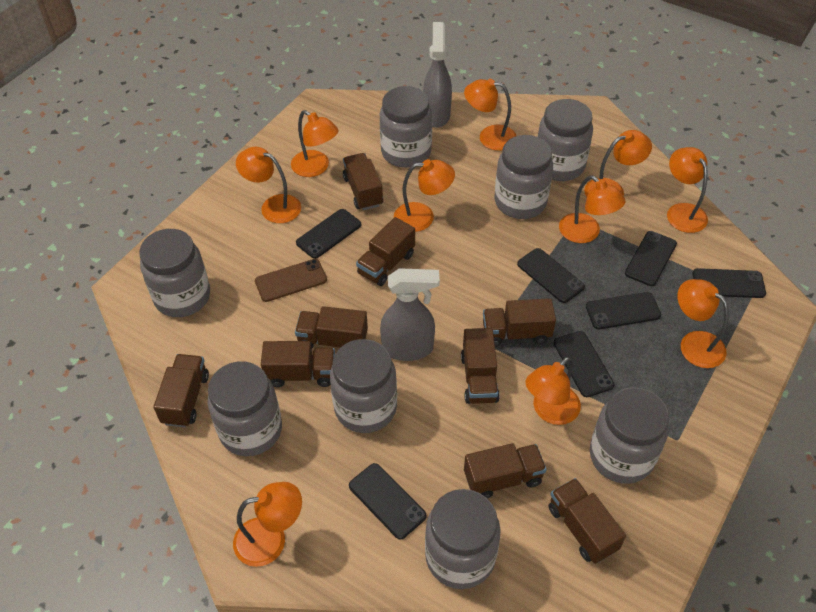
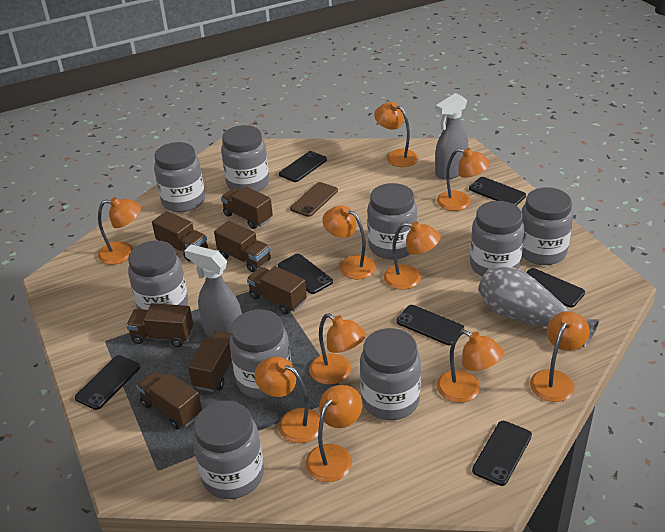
brown truck: 9 -> 7
grey jar: 8 -> 9
grey vase: 0 -> 1

